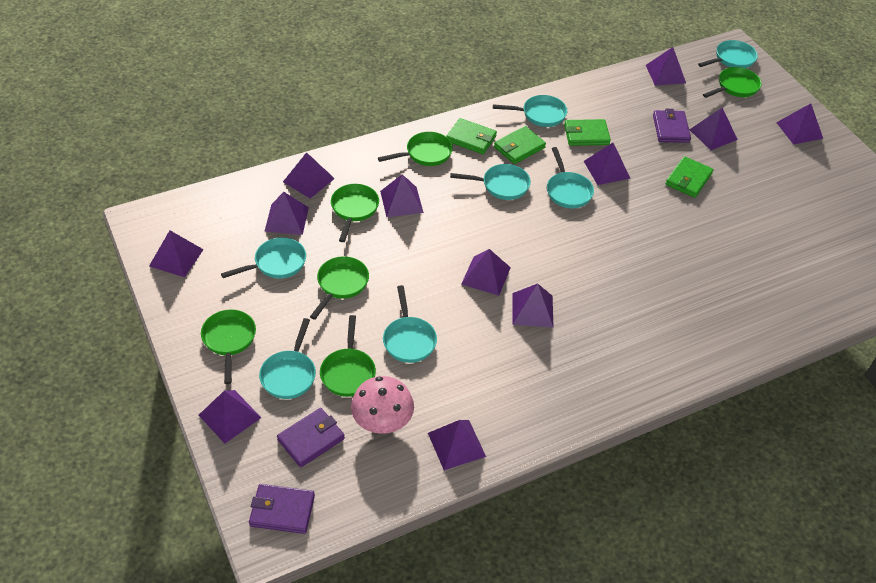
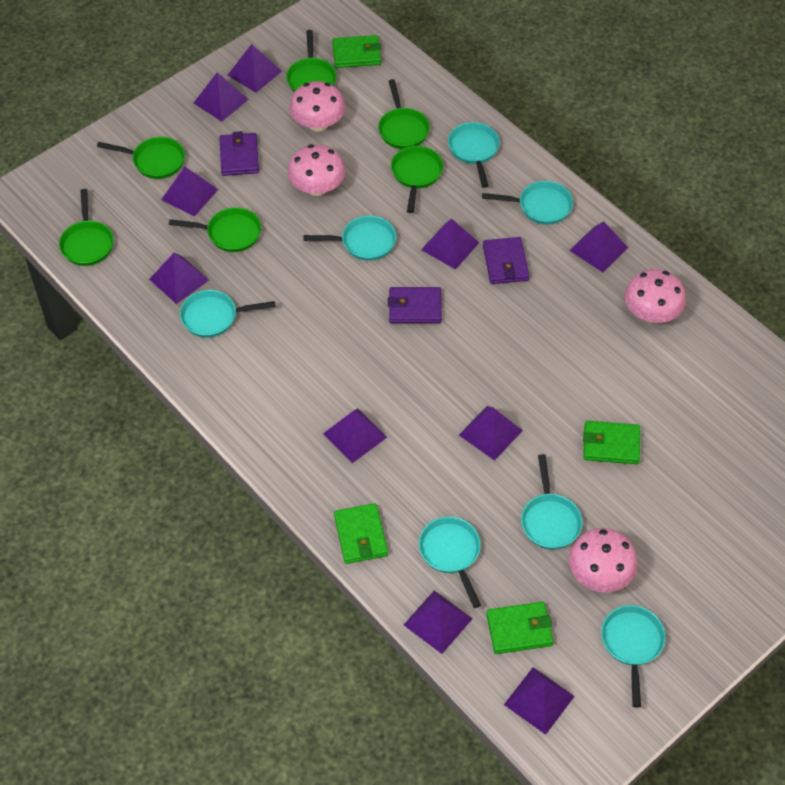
pink mushroom: 1 -> 4
purple pyramid: 12 -> 10

